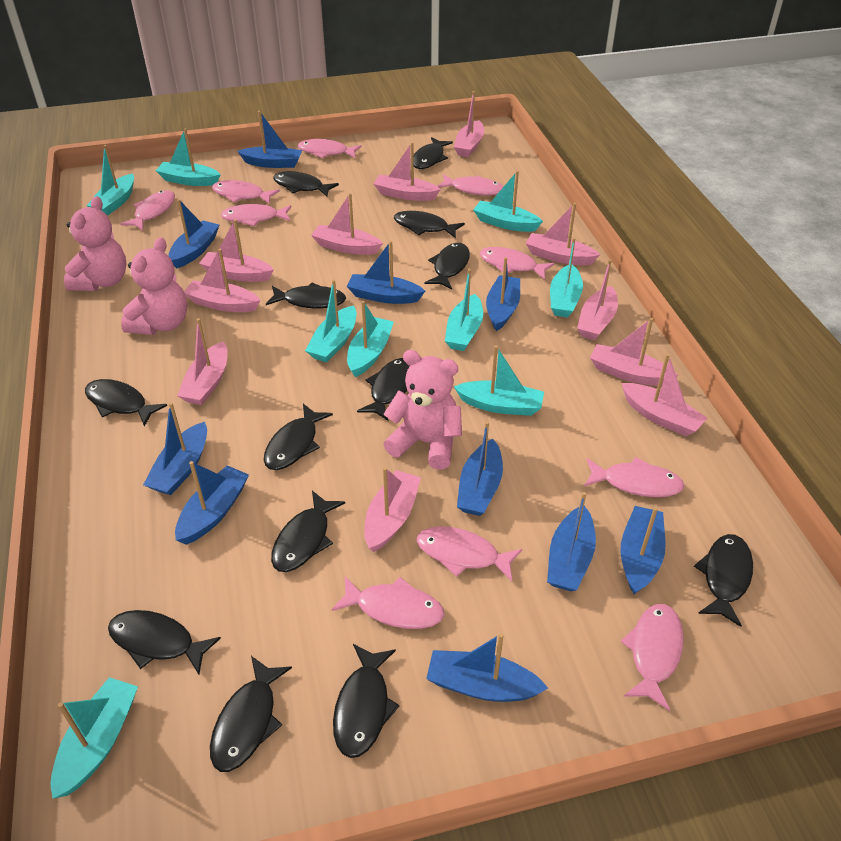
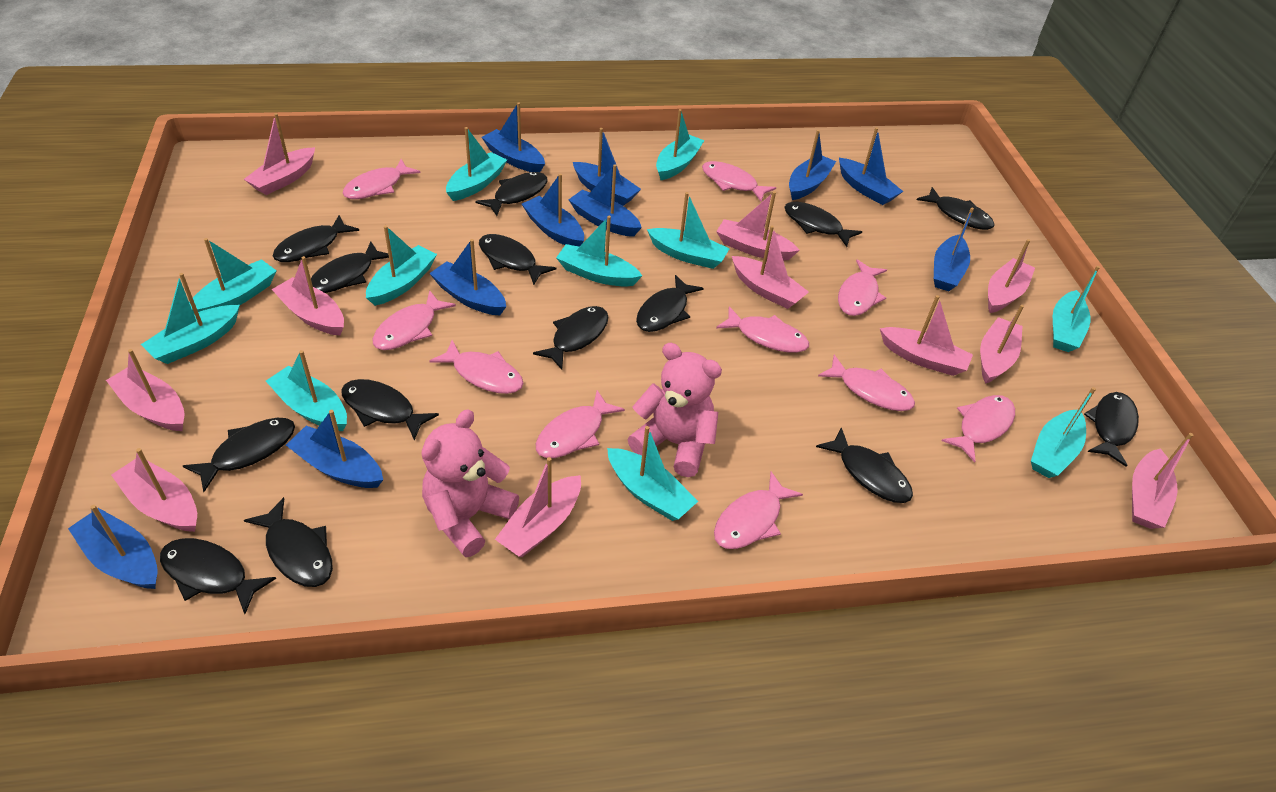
black fish: 13 -> 14
pink teddy bear: 3 -> 2
turquoise boat: 9 -> 11

